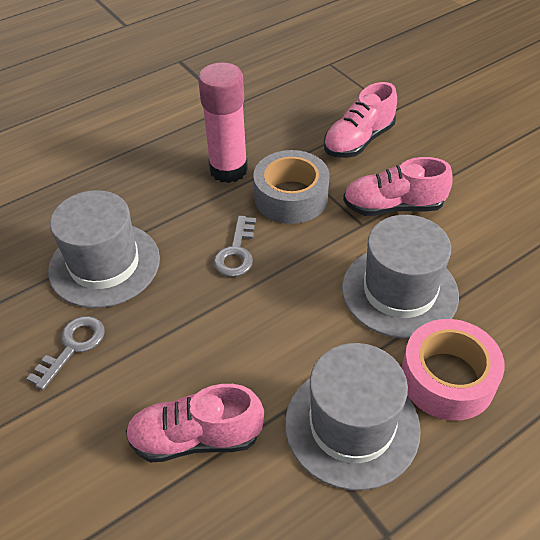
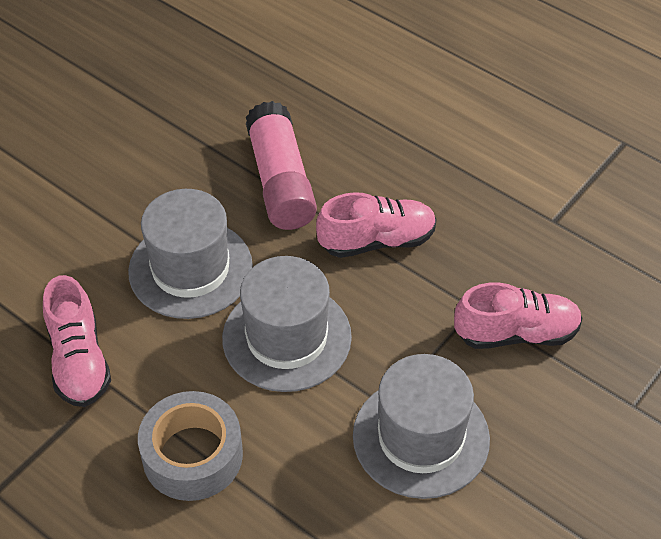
grey key: 2 -> 0
pink tape: 1 -> 0

